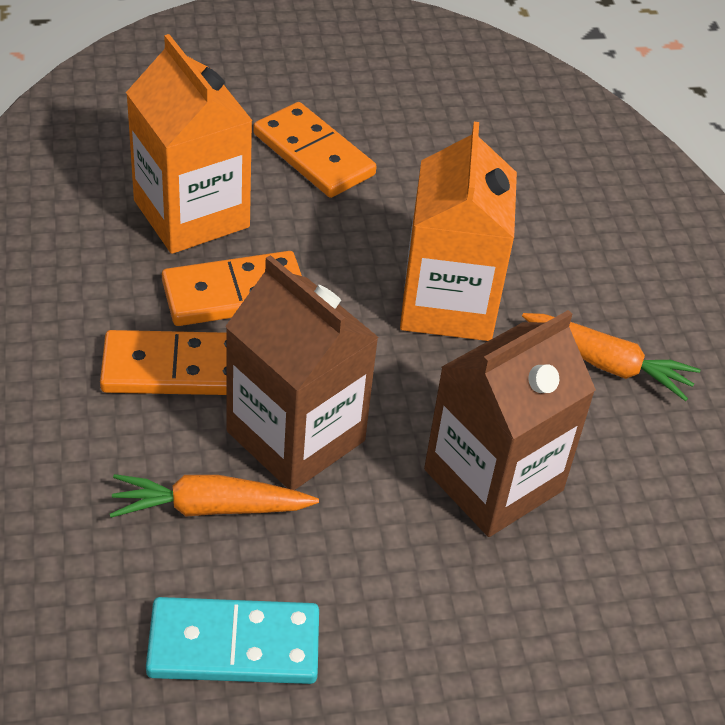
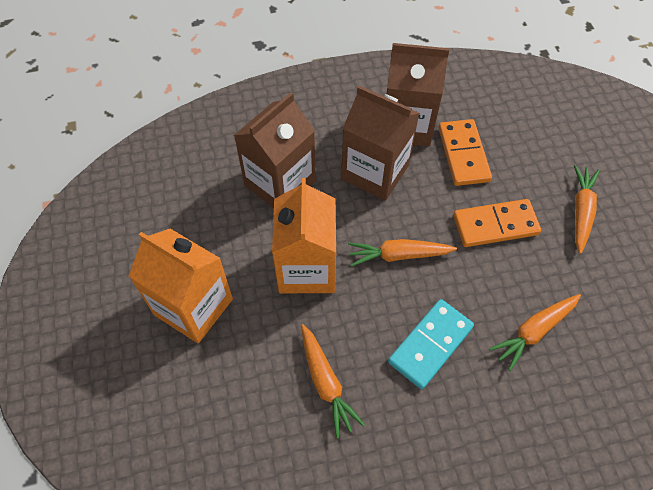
brown carton: 2 -> 3
orange carrot: 2 -> 4
orange domino: 3 -> 2

